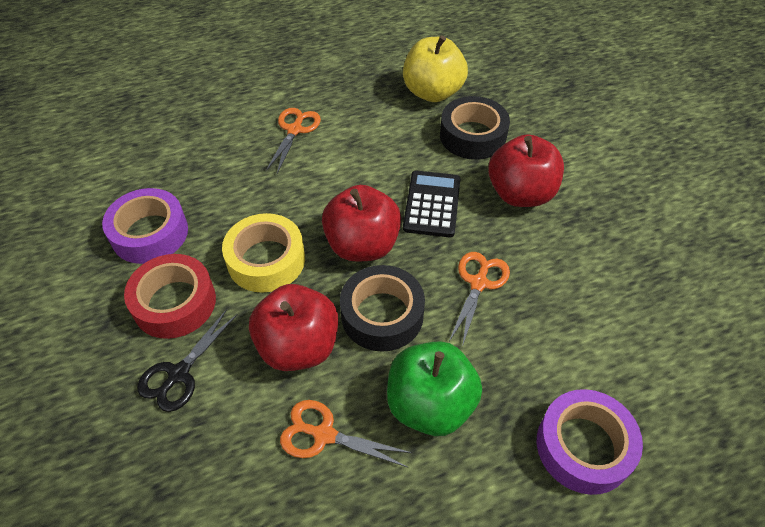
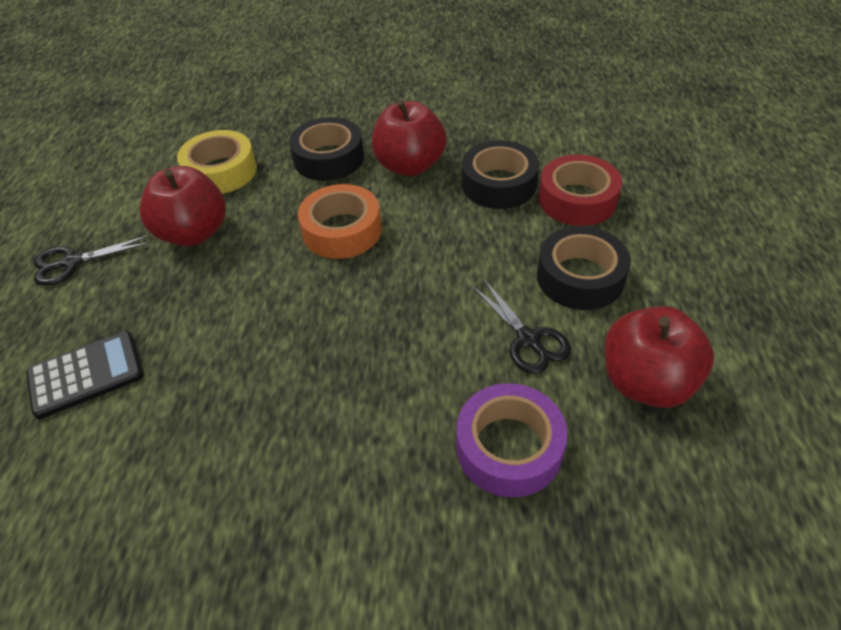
black scissors: 1 -> 2
black tape: 2 -> 3
green apple: 1 -> 0
orange scissors: 3 -> 0
orange tape: 0 -> 1
purple tape: 2 -> 1
yellow apple: 1 -> 0

